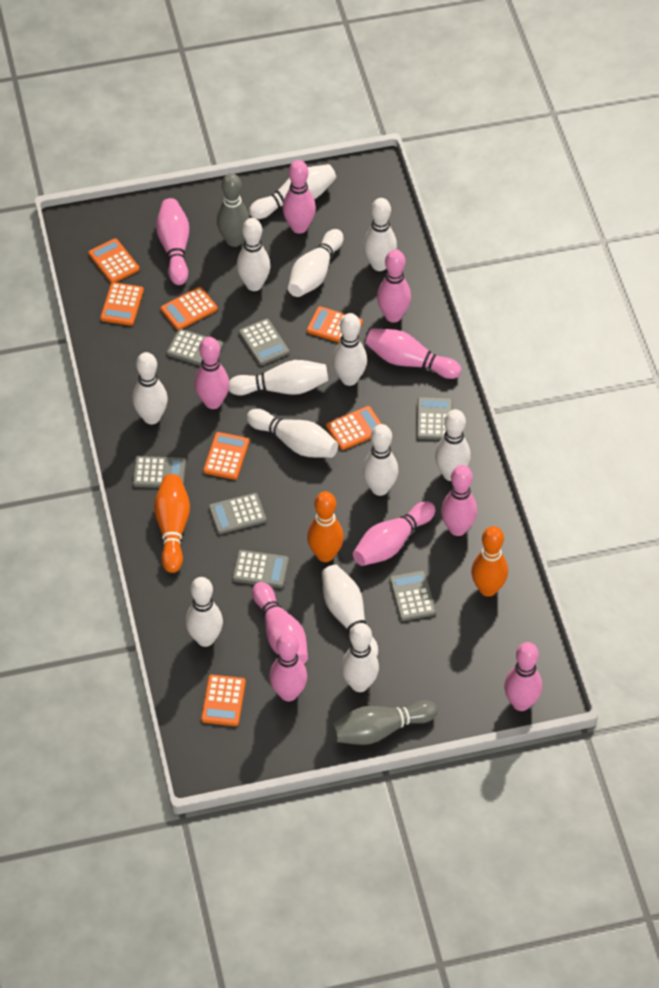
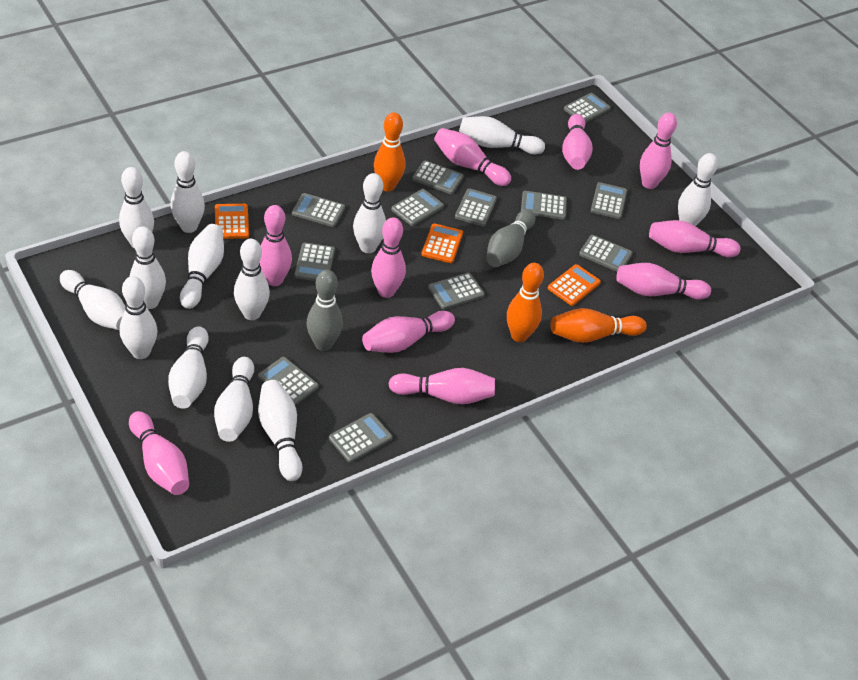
grey calculator: 7 -> 12
orange calculator: 7 -> 3

